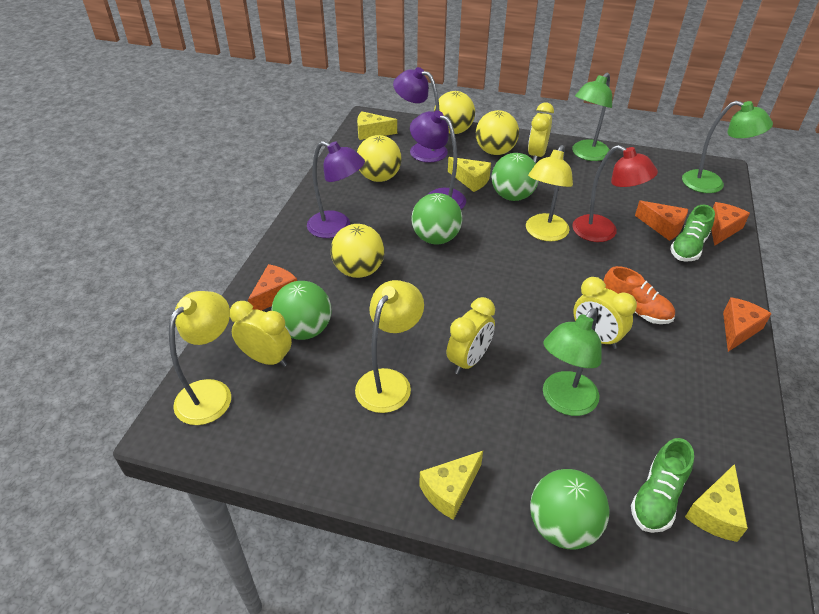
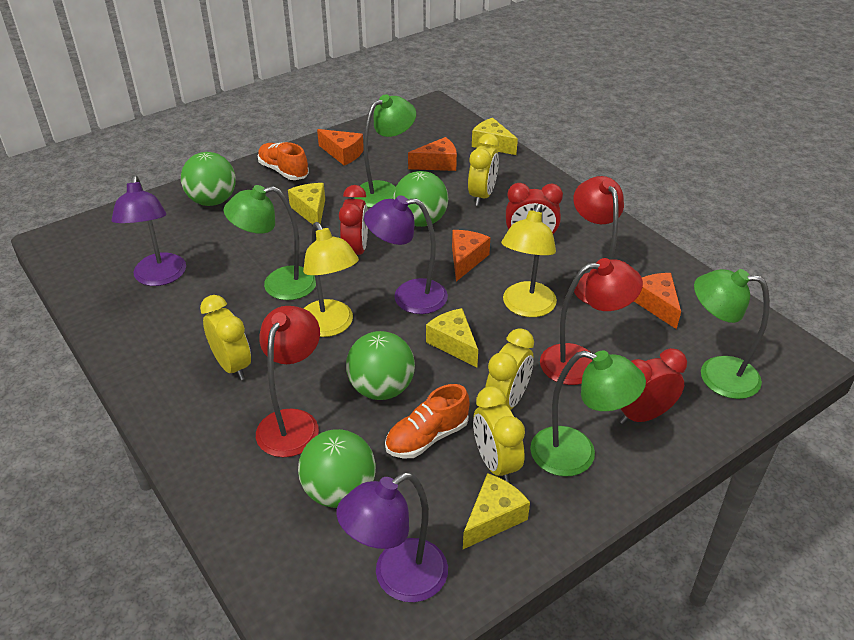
green lamp: 3 -> 4
green shoe: 2 -> 0
orange shoe: 1 -> 2
red clock: 0 -> 3
red lamp: 1 -> 3
yellow ball: 4 -> 0
yellow lamp: 3 -> 2

